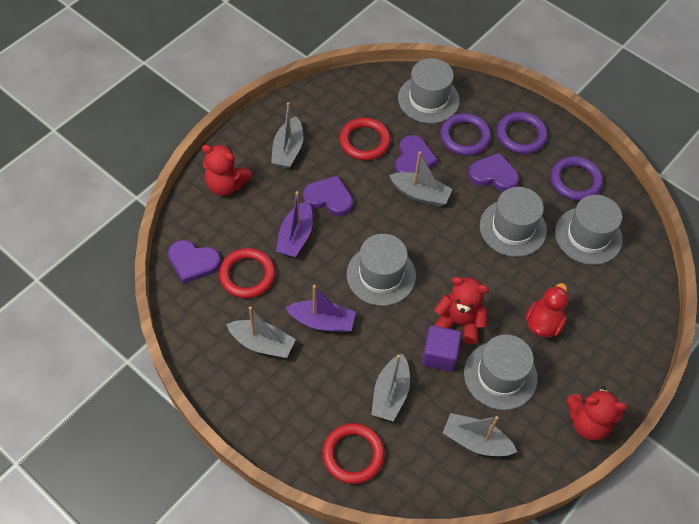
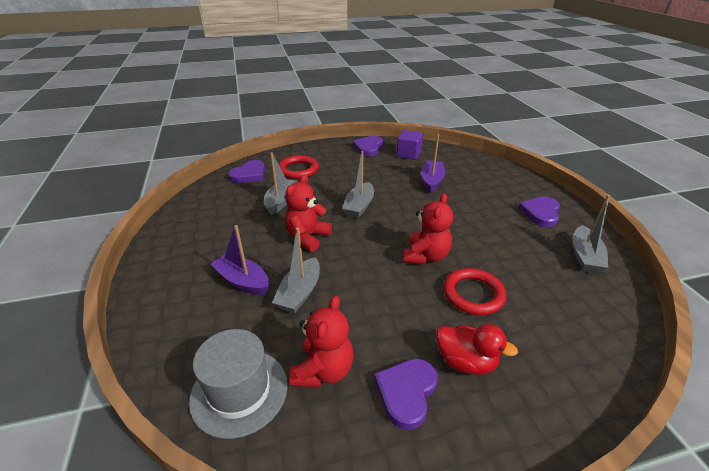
grey boat: 5 -> 4
grey hat: 5 -> 1
purple ring: 3 -> 0
red ring: 3 -> 2

